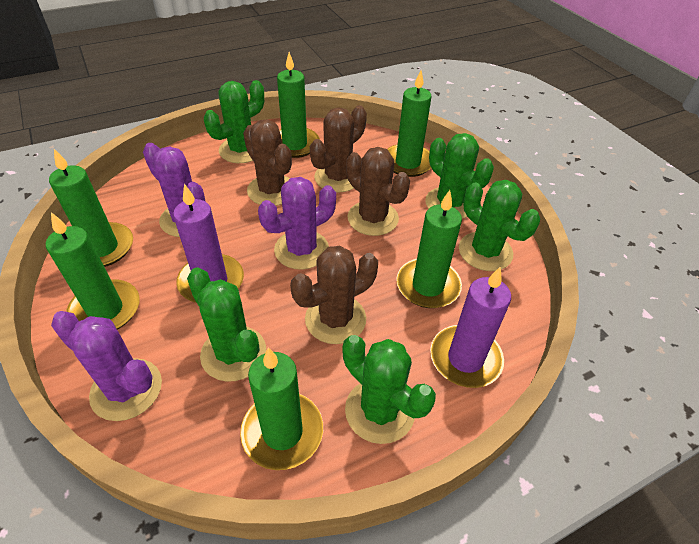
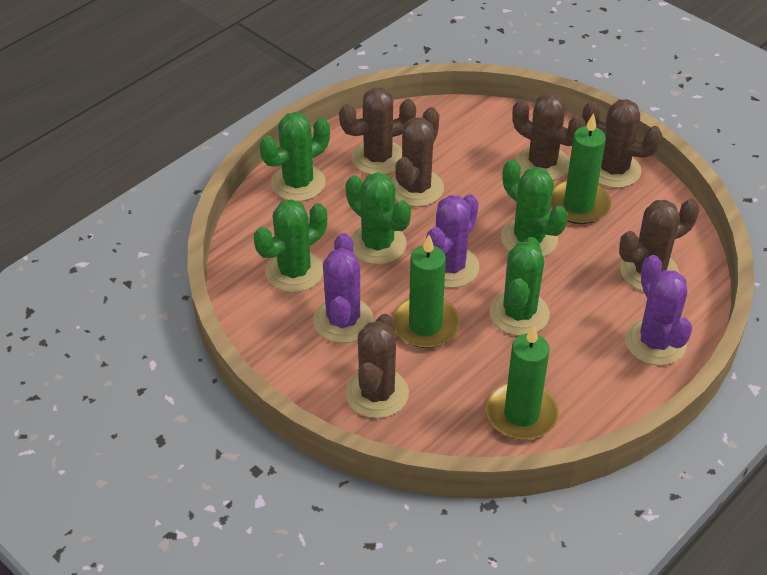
brown cactus: 4 -> 6
green candle: 6 -> 3
purple candle: 2 -> 0

